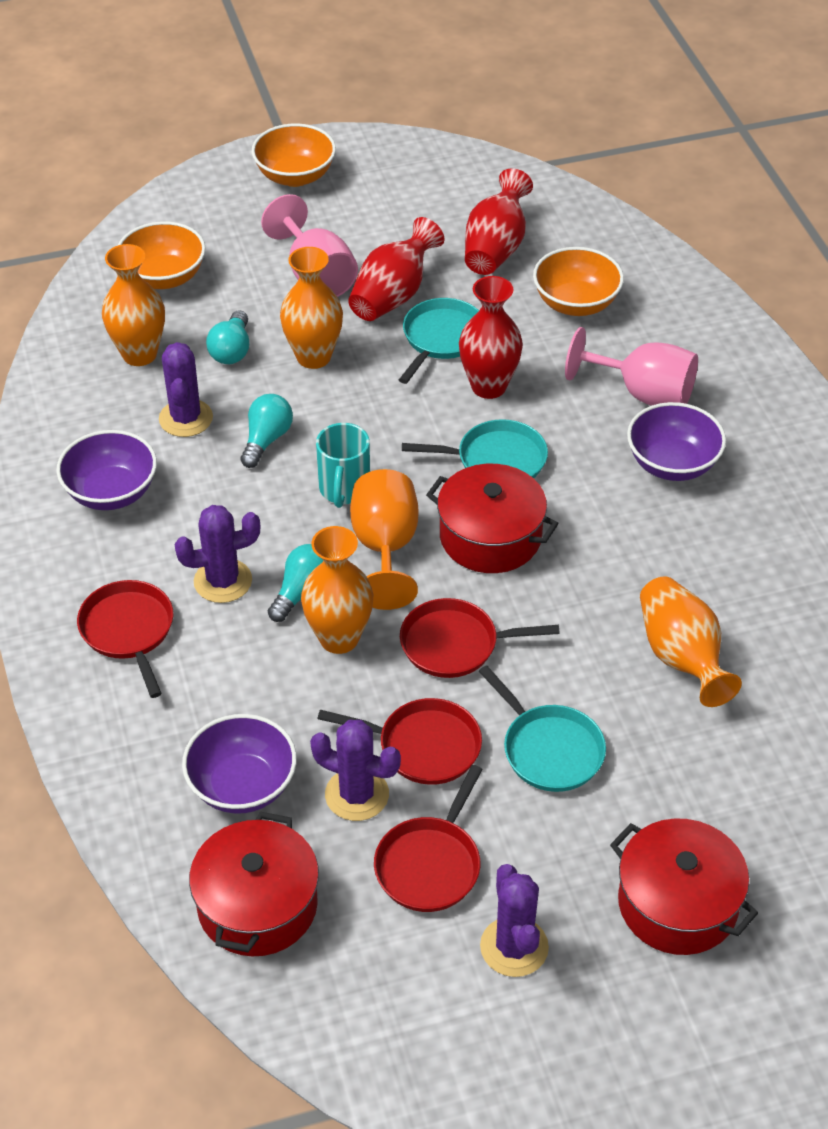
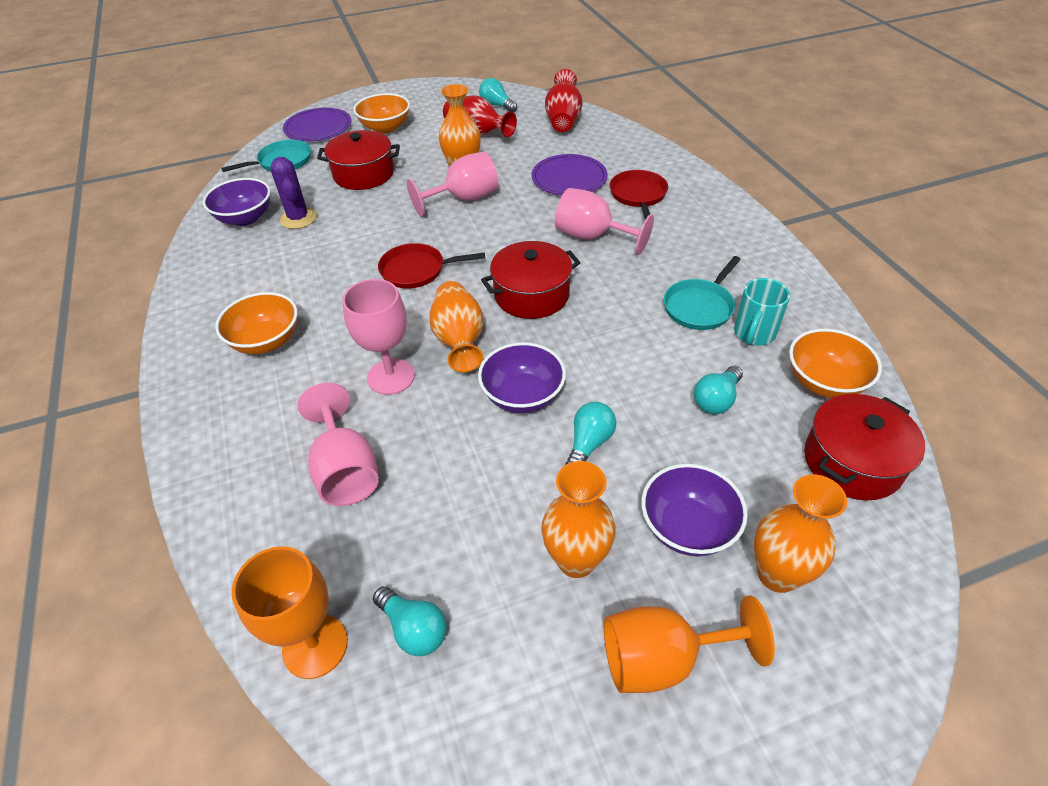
orange goblet: 1 -> 2
pink goblet: 2 -> 4
purple cactus: 4 -> 1
purple plate: 0 -> 2
red pan: 4 -> 2
red vase: 3 -> 2
turquoise light bulb: 3 -> 4
turquoise pan: 3 -> 2

